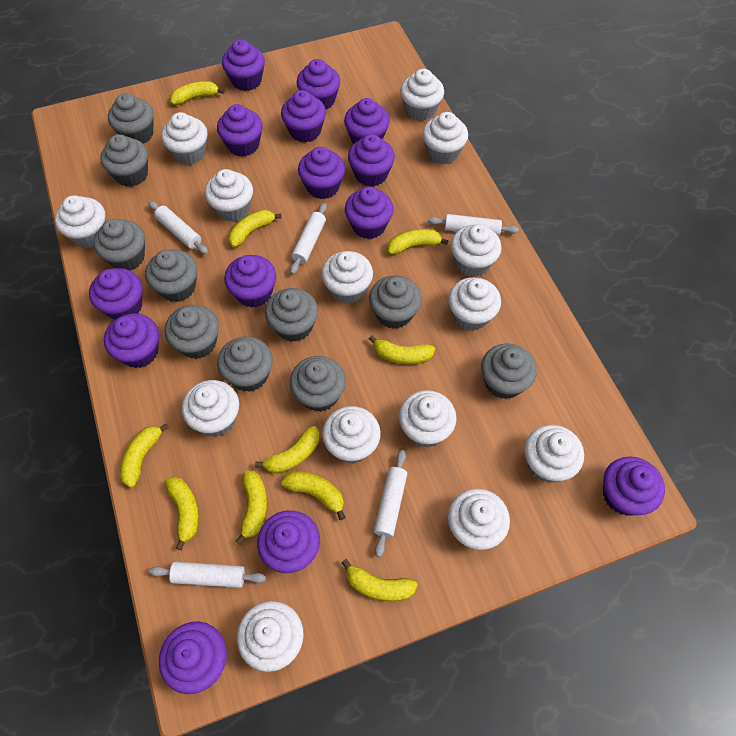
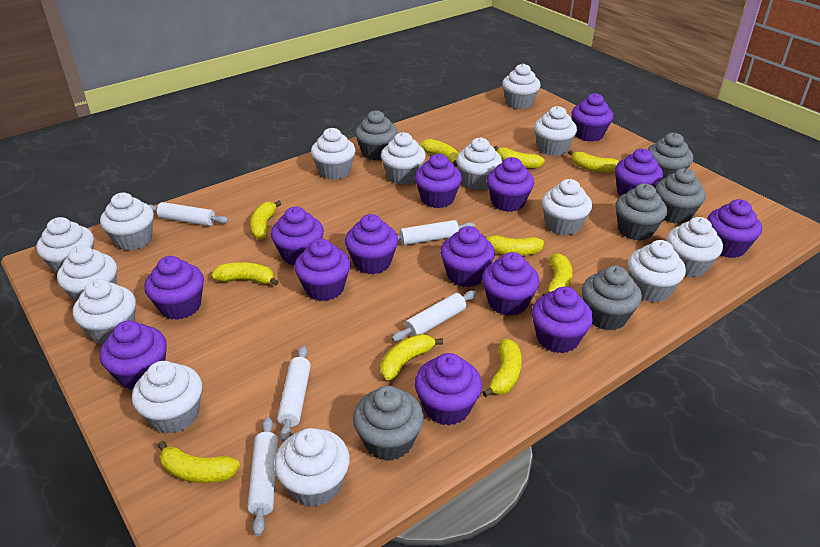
grey cupcake: 10 -> 6

